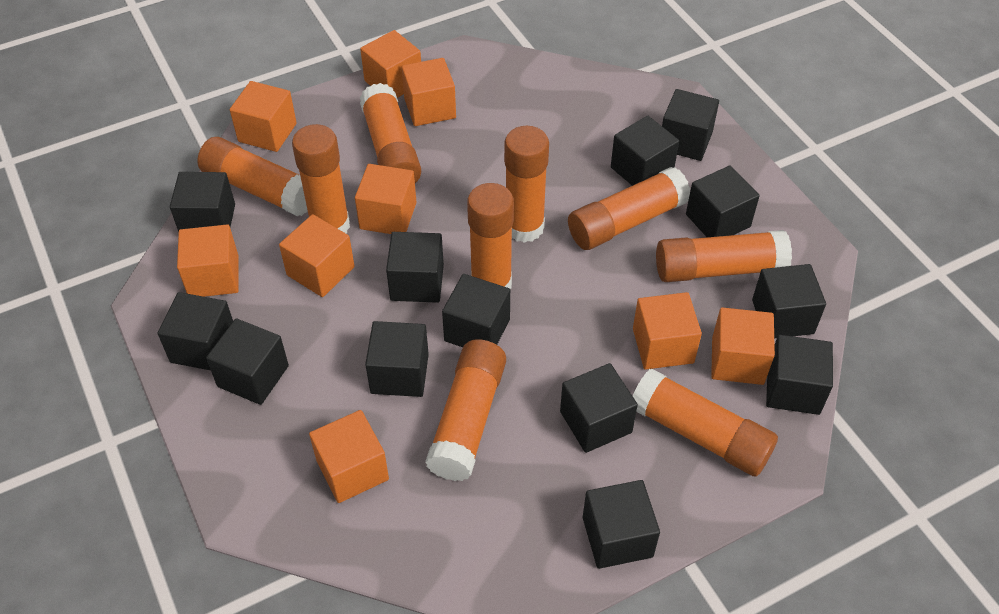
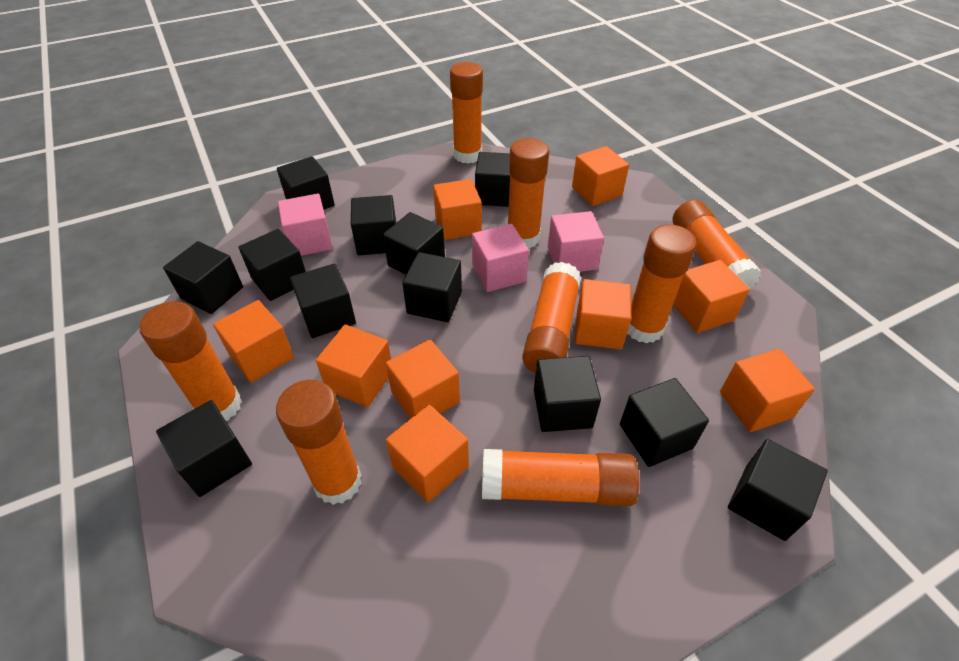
black cube: 13 -> 12
orange glue stick: 9 -> 8
pink cube: 0 -> 3

